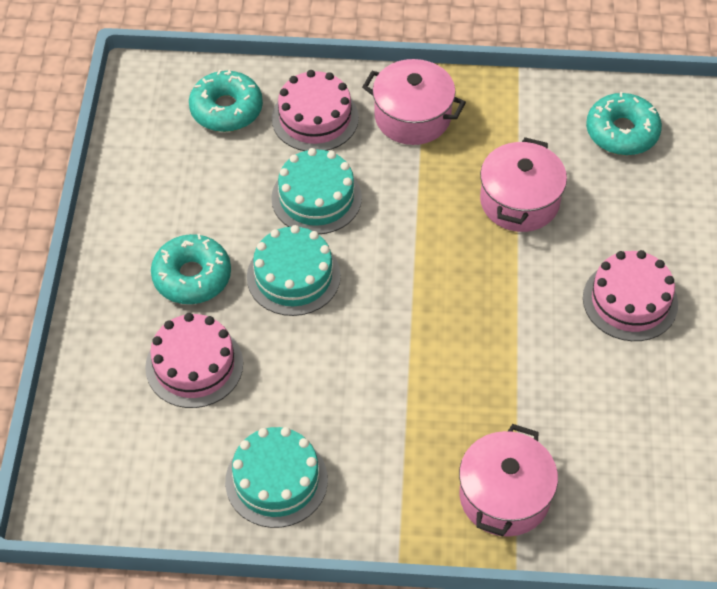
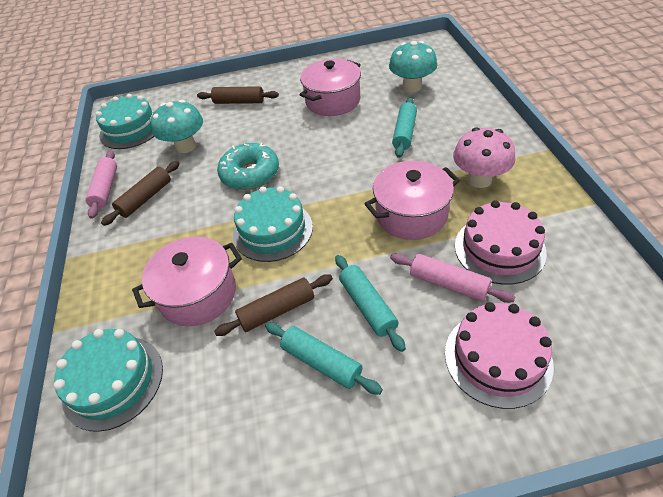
brown rolling pin: 0 -> 3
pink cake: 3 -> 2
pink mushroom: 0 -> 1
pink rolling pin: 0 -> 2
turquoise donut: 3 -> 1
turquoise mushroom: 0 -> 2
turquoise rolling pin: 0 -> 3

